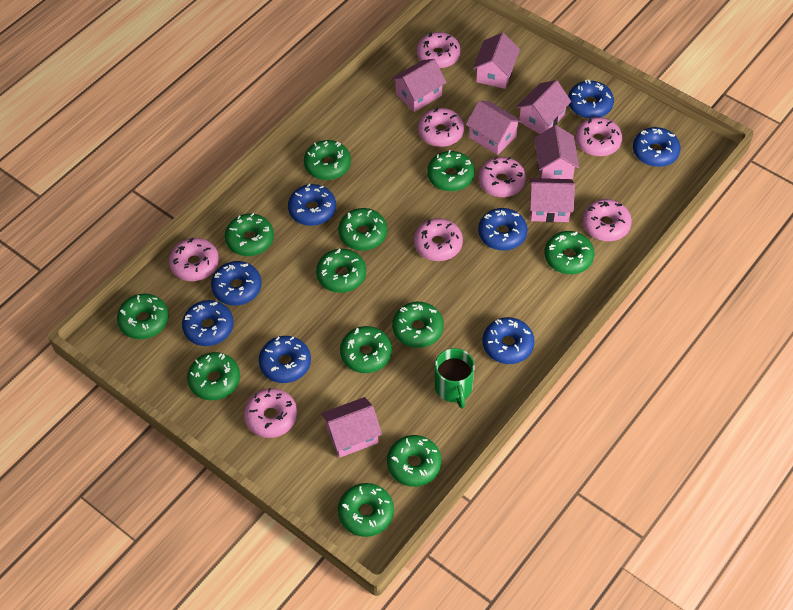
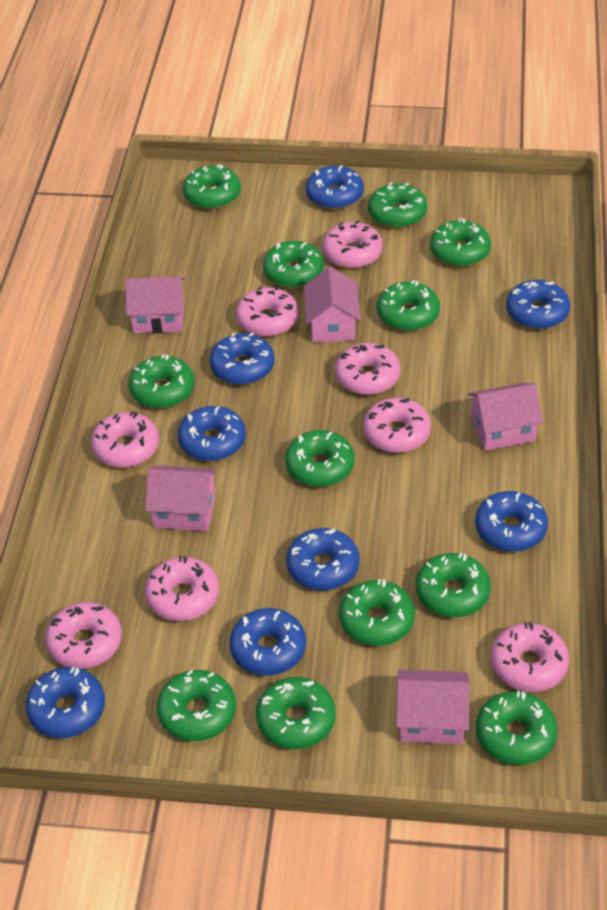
green mug: 1 -> 0
pink house: 7 -> 5

